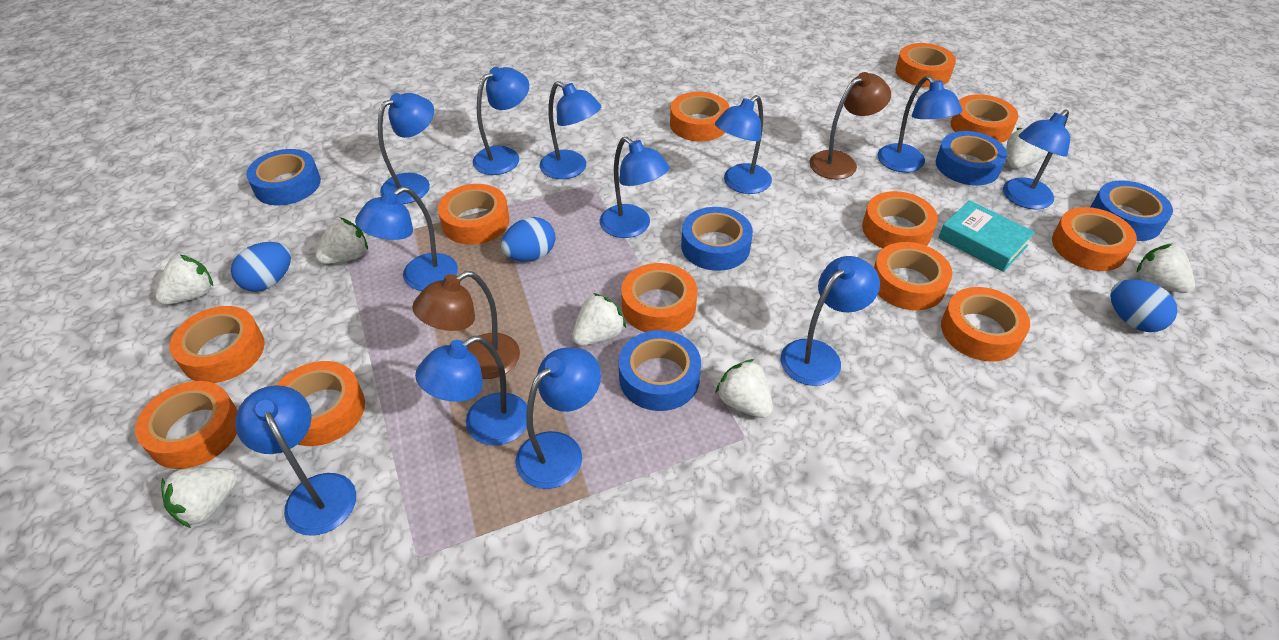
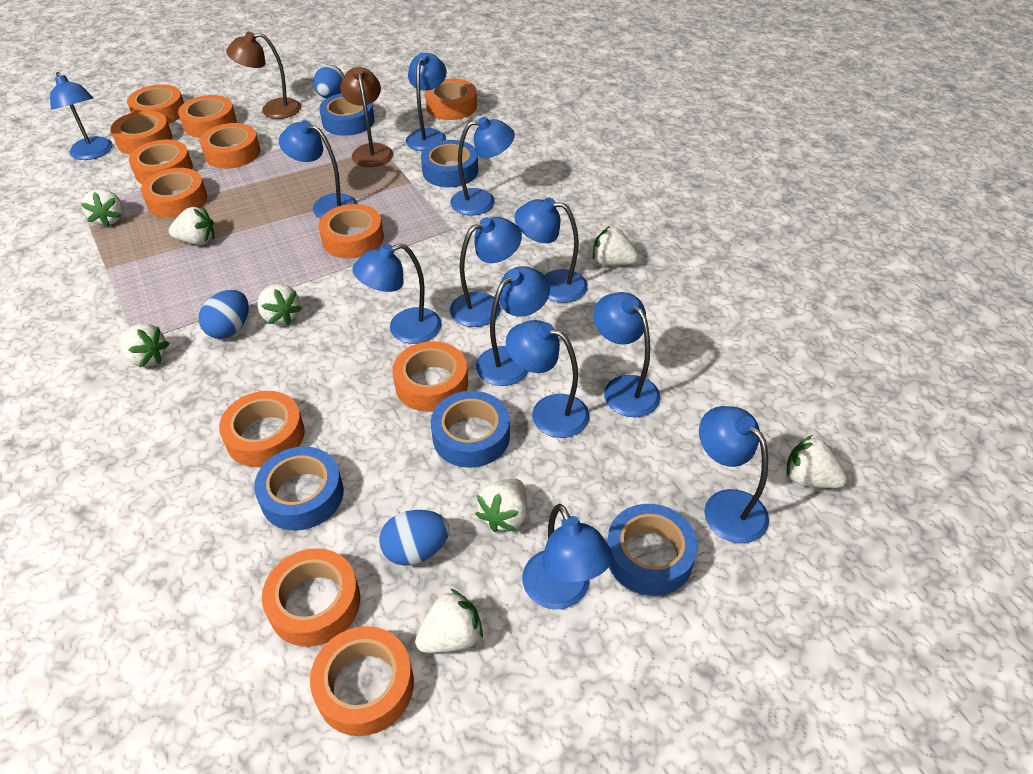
turquoise book: 1 -> 0
white strawberry: 7 -> 8

